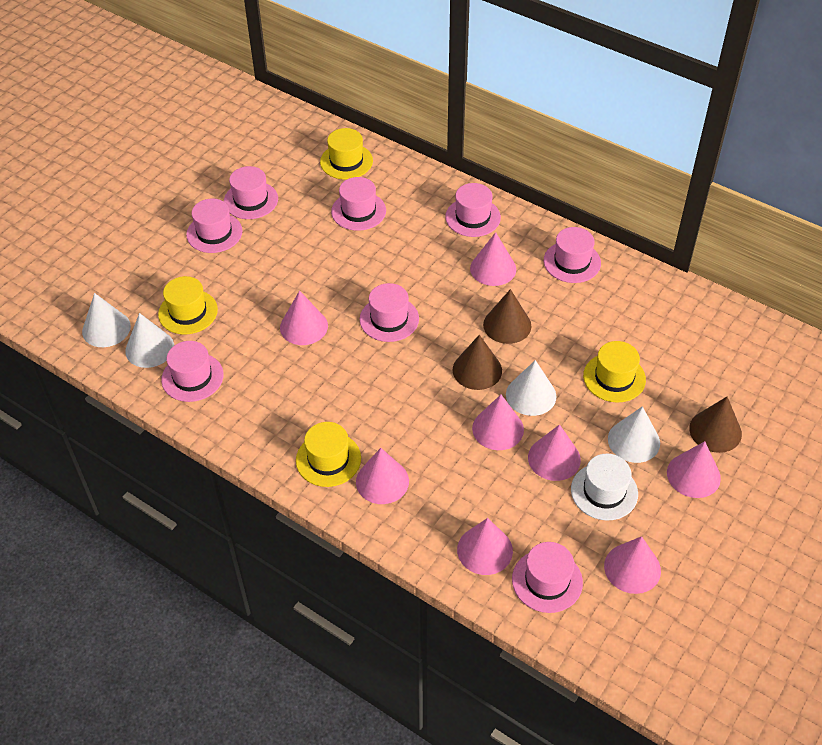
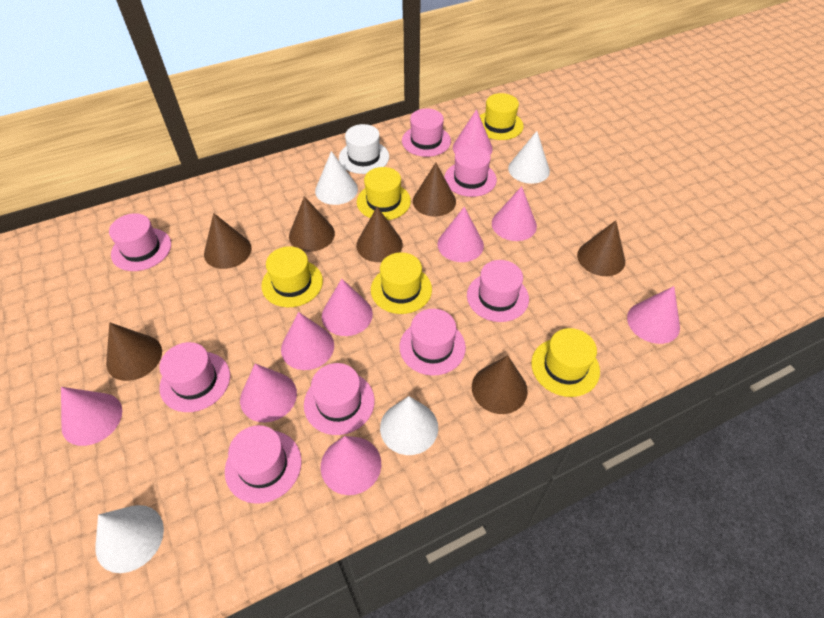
brown cone: 3 -> 7
pink cone: 8 -> 9
yellow hat: 4 -> 5

